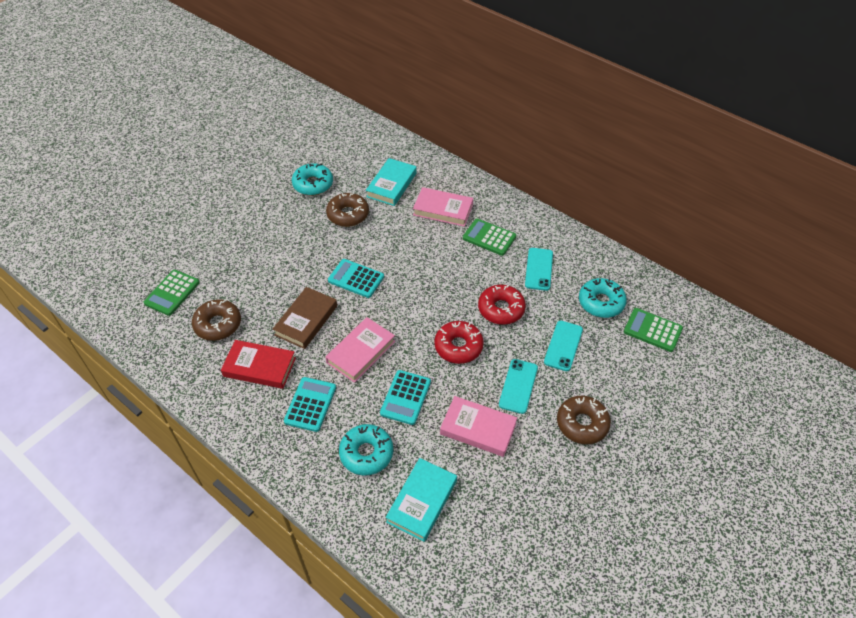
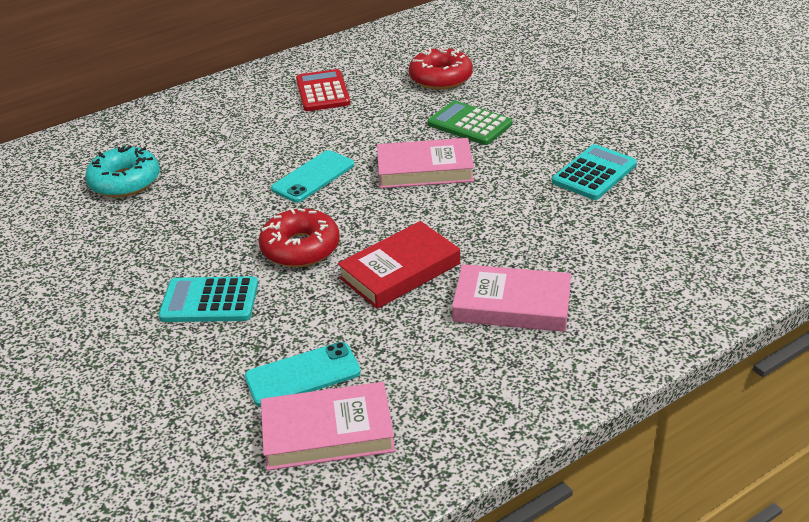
brown book: 1 -> 0
brown donut: 3 -> 0
green calculator: 3 -> 1
red calculator: 0 -> 1
turquoise book: 2 -> 0
turquoise calculator: 3 -> 2
turquoise donut: 3 -> 1
turquoise phone: 3 -> 2

